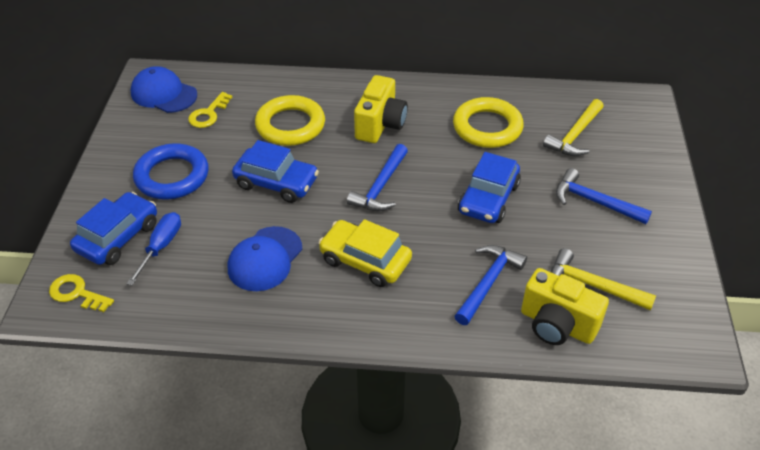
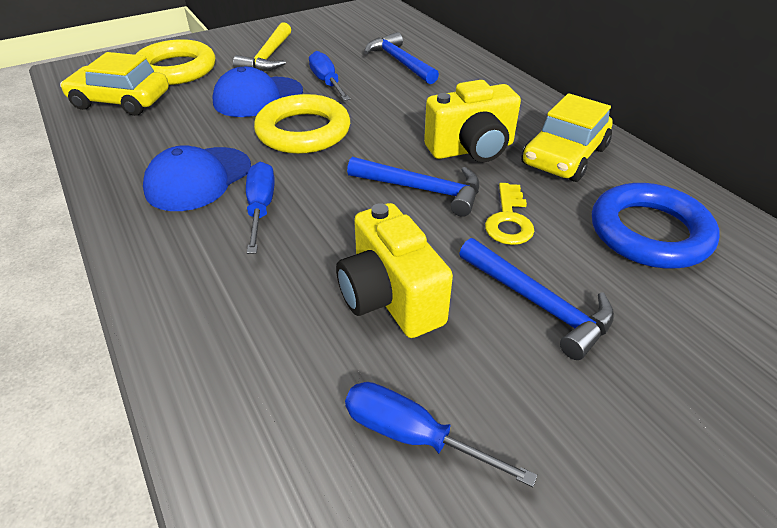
blue car: 3 -> 0
blue screwdriver: 1 -> 3
yellow car: 1 -> 2
yellow hammer: 2 -> 1
yellow key: 2 -> 1

